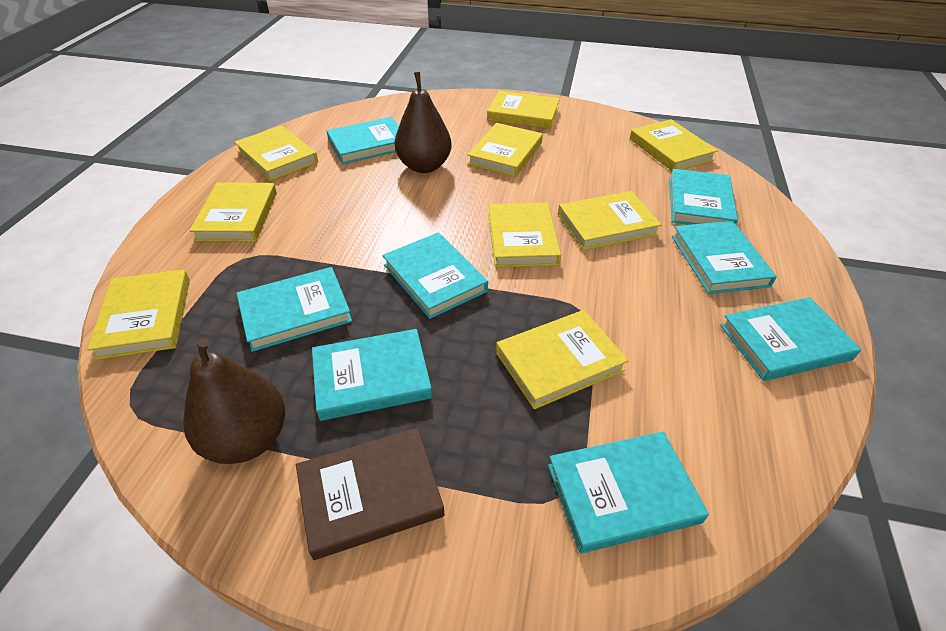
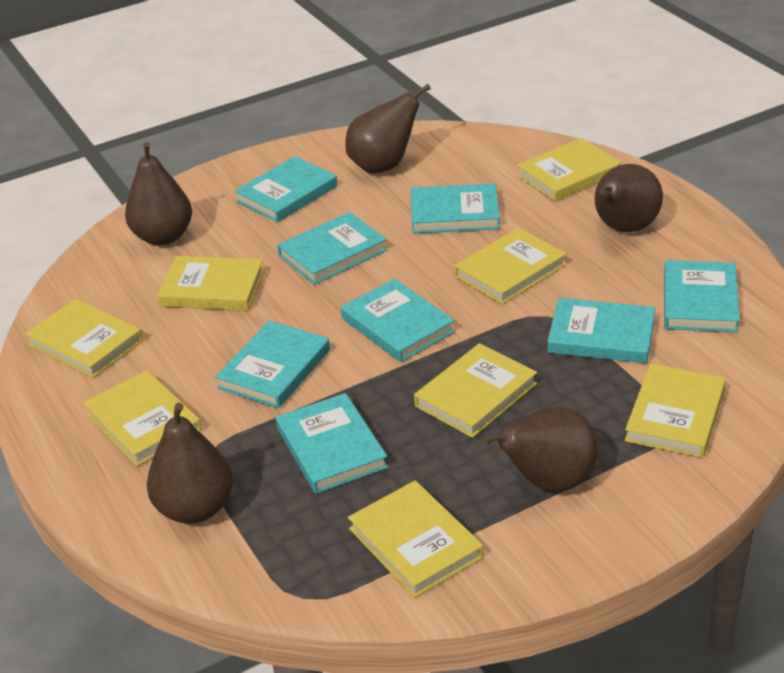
brown book: 1 -> 0
brown pear: 2 -> 5
yellow book: 9 -> 8

